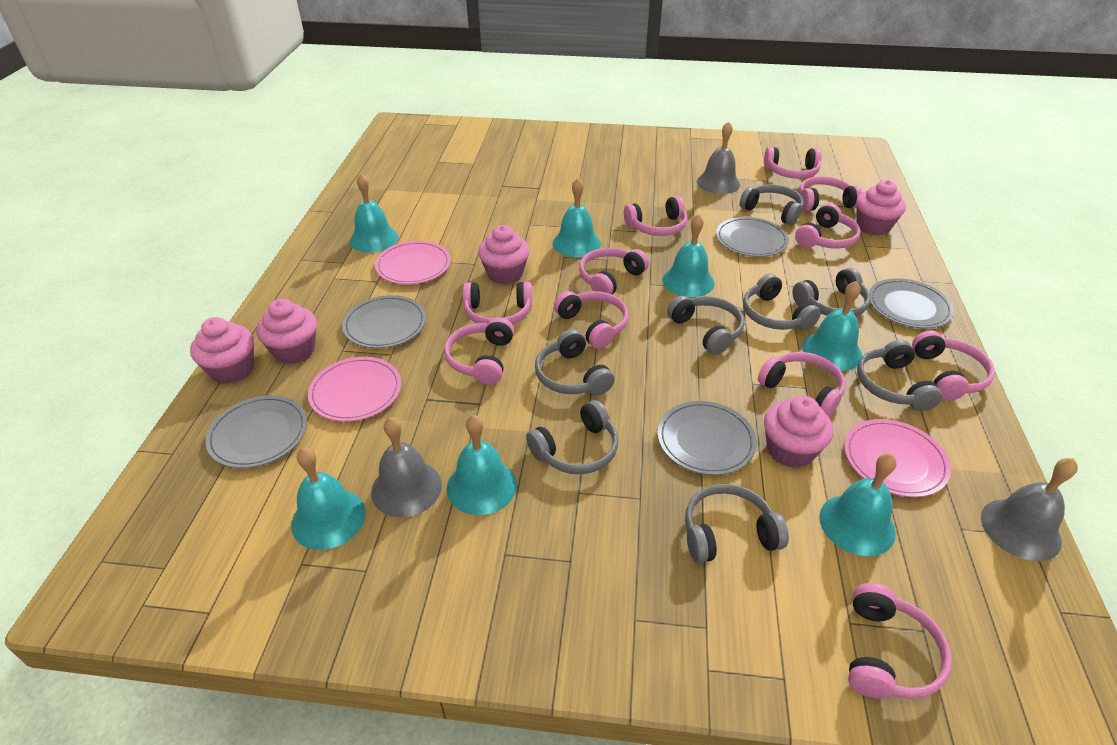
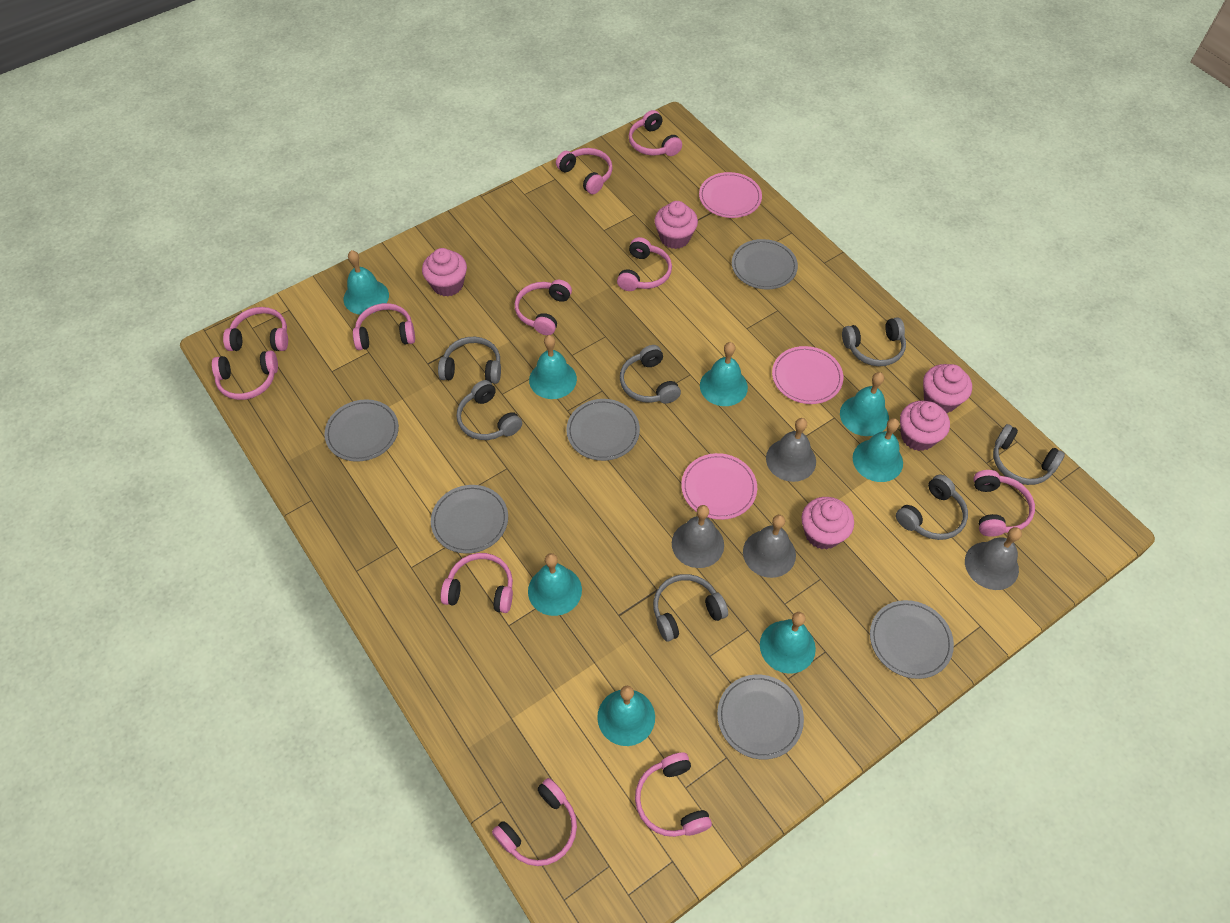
grey bell: 3 -> 4
grey headphones: 8 -> 7
grey plate: 5 -> 6
turquoise bell: 7 -> 8

